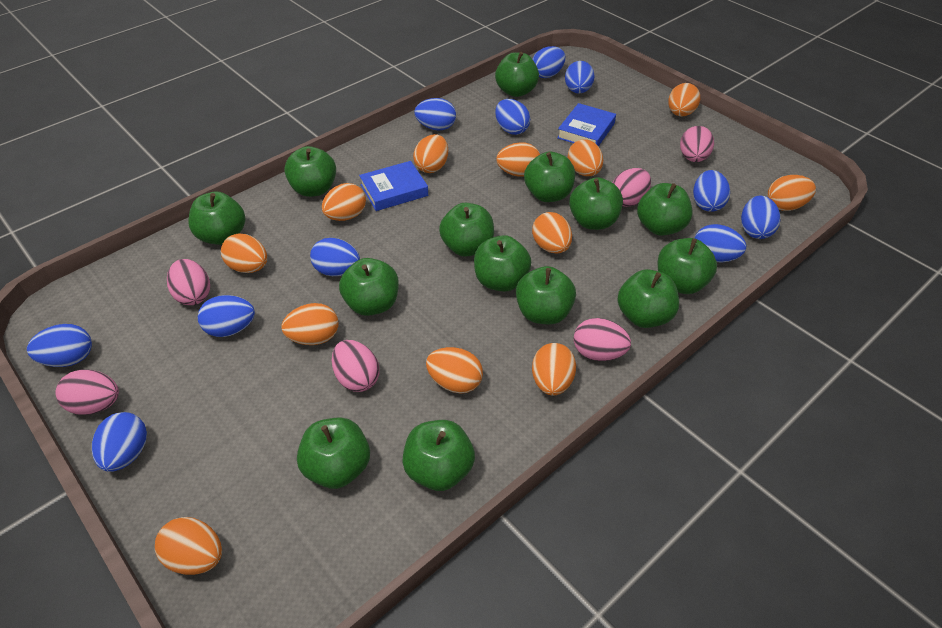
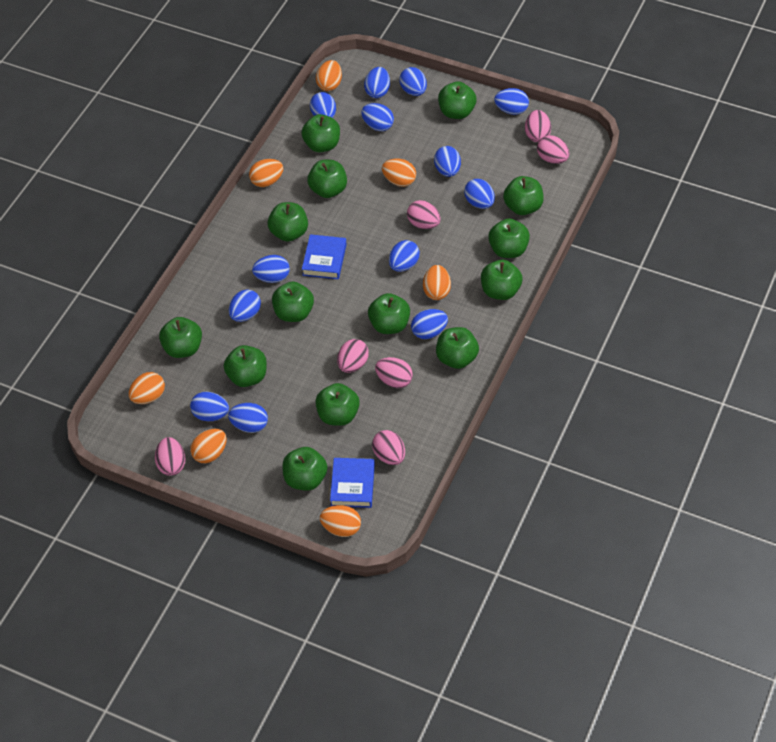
blue egg: 11 -> 13
orange egg: 12 -> 7
pink egg: 6 -> 7

